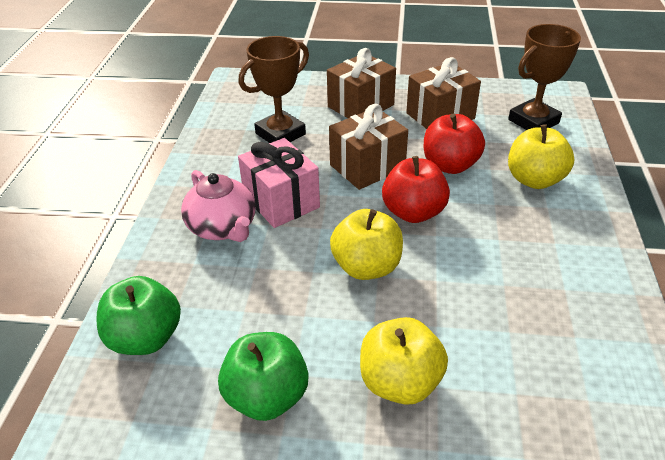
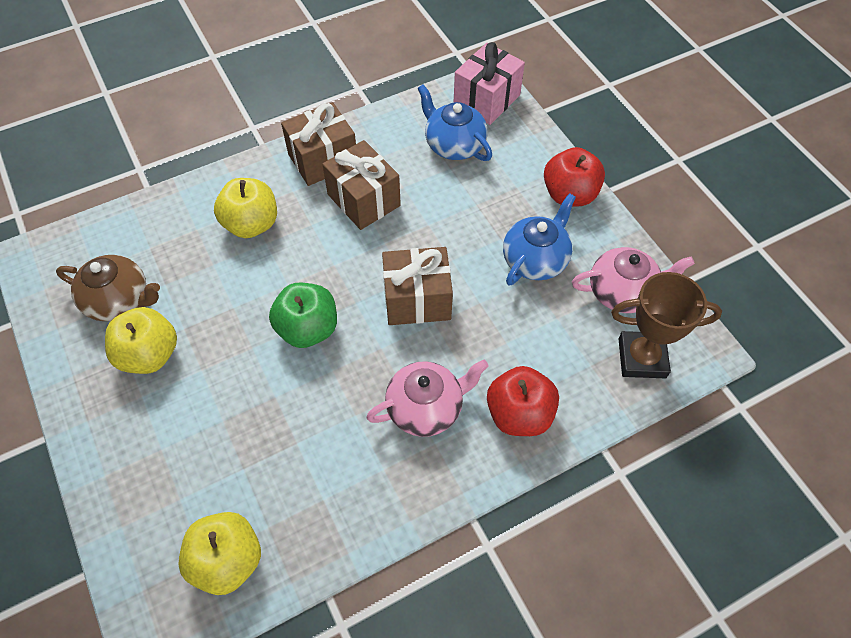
blue teapot: 0 -> 2
brown teapot: 0 -> 1
brown trophy: 2 -> 1
green apple: 2 -> 1
pink teapot: 1 -> 2

